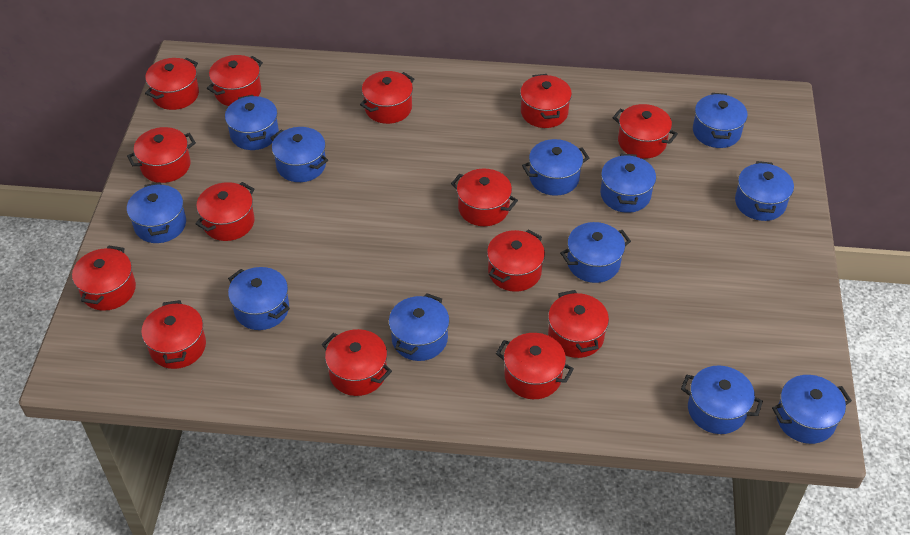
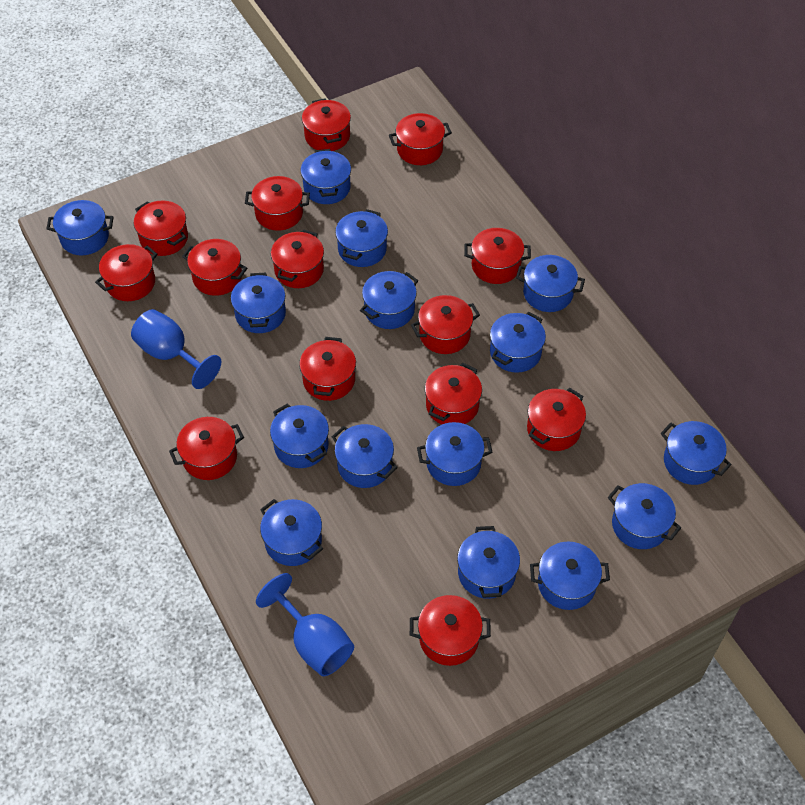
blue goblet: 0 -> 2
blue pot: 12 -> 15

